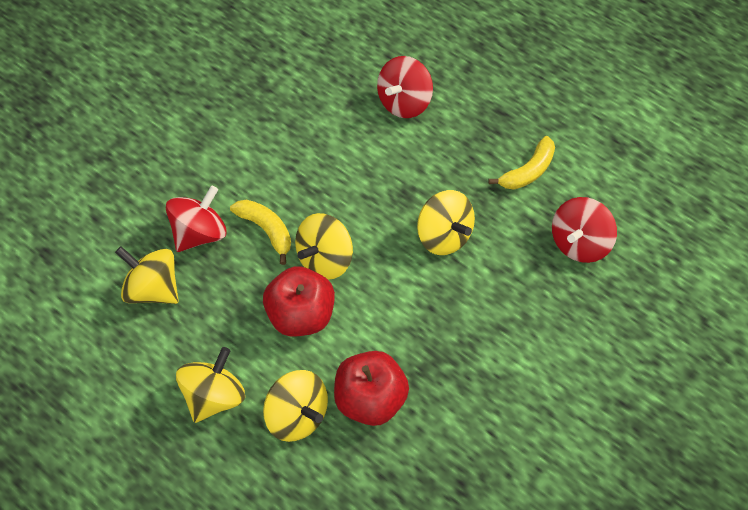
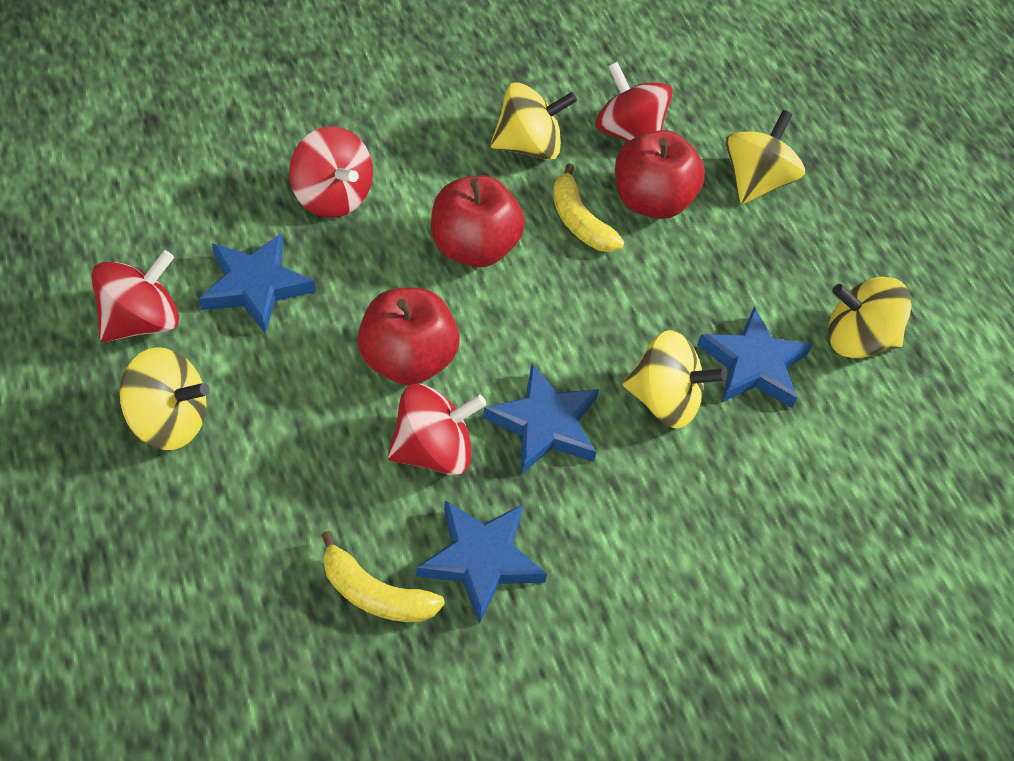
blue star: 0 -> 4
red apple: 2 -> 3
red spinning top: 3 -> 4

